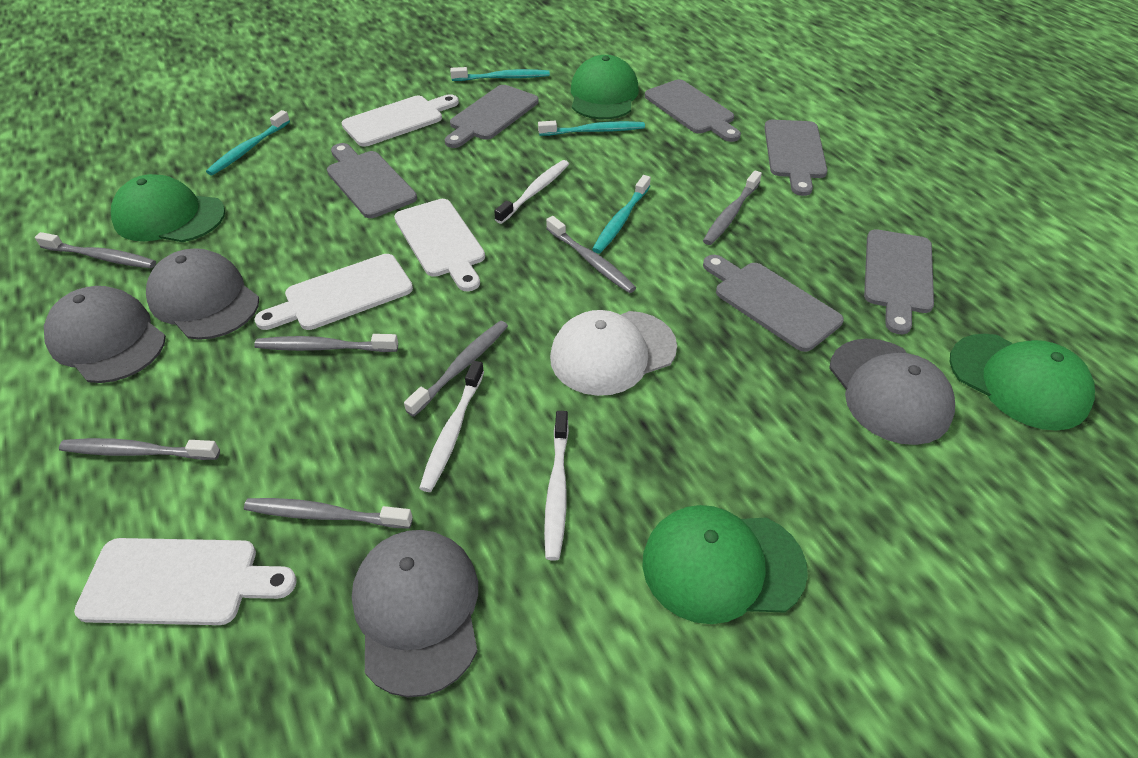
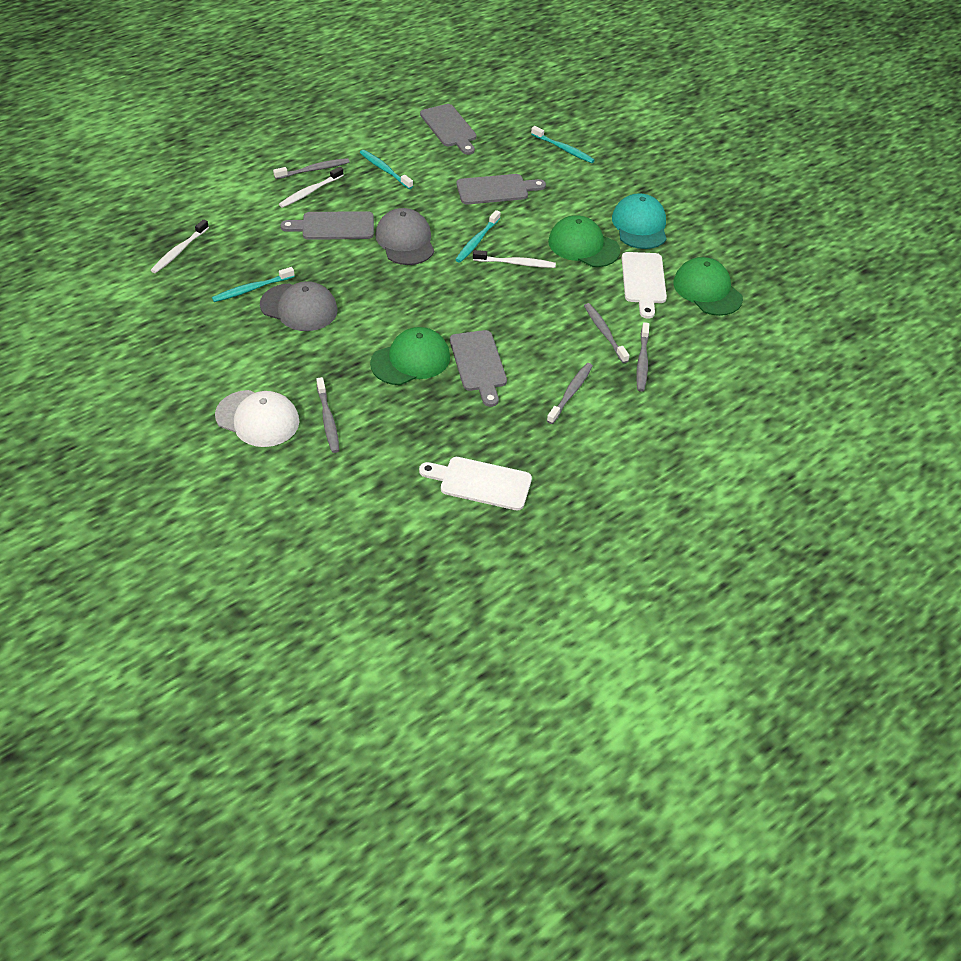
green cap: 4 -> 3
grey cap: 4 -> 2
grey cutting board: 6 -> 4
grey toothbrush: 7 -> 5
turquoise cap: 0 -> 1
white cutting board: 4 -> 2

